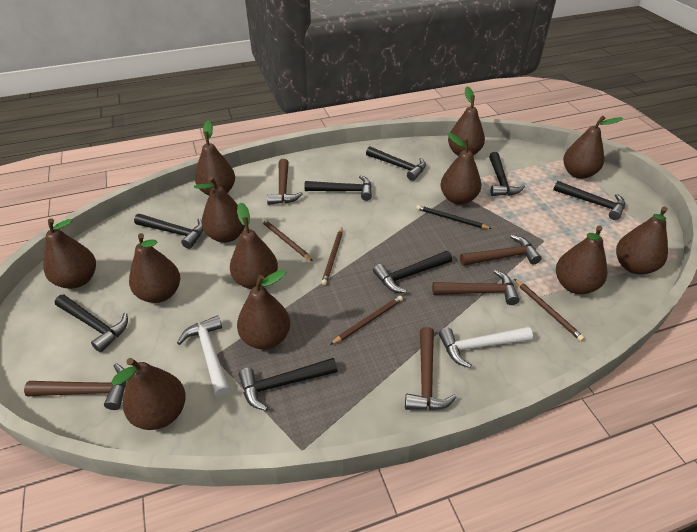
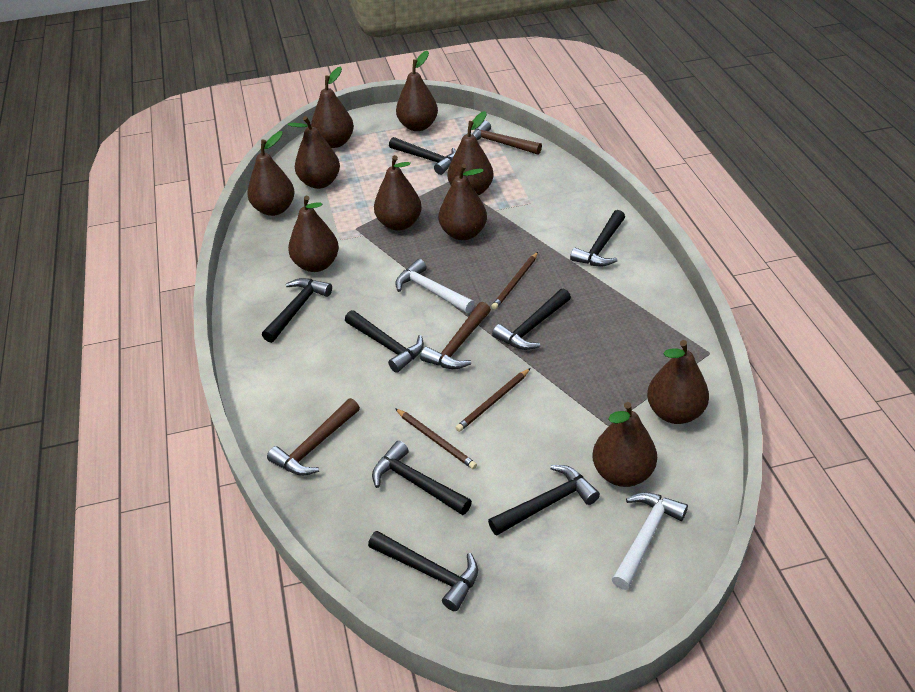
black pencil: 1 -> 0
brown hammer: 5 -> 3
brown pear: 12 -> 10
brown pencil: 4 -> 3

